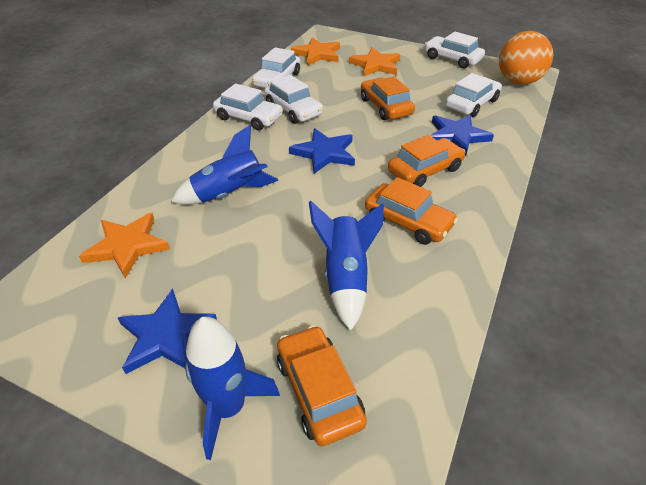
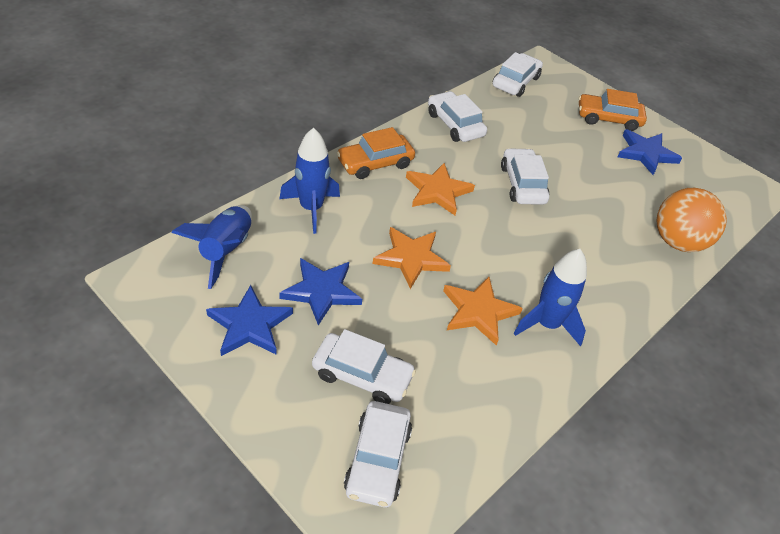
orange car: 4 -> 2

